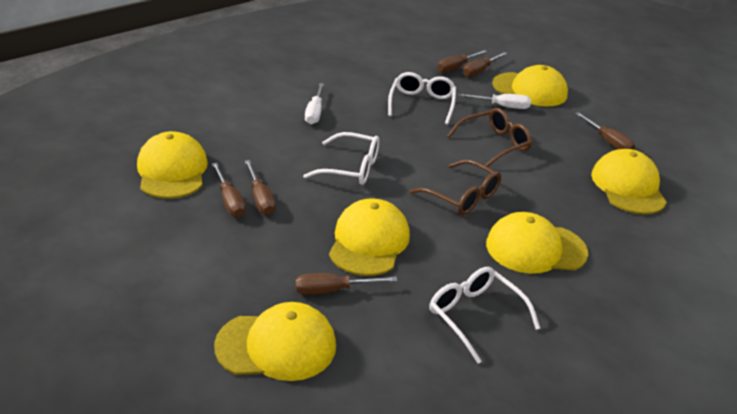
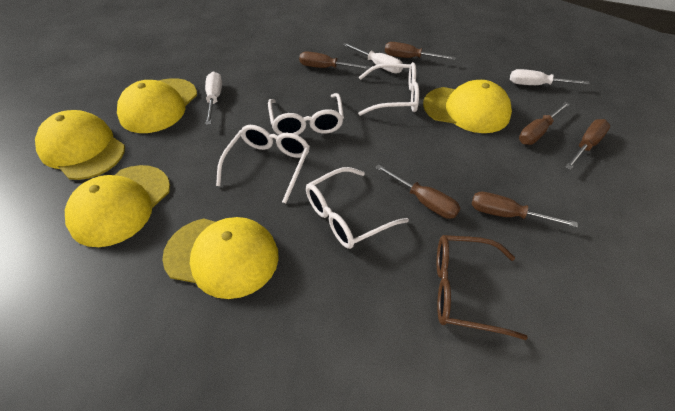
brown glasses: 2 -> 1
white glasses: 3 -> 4
white screwdriver: 2 -> 3
yellow cap: 6 -> 5

